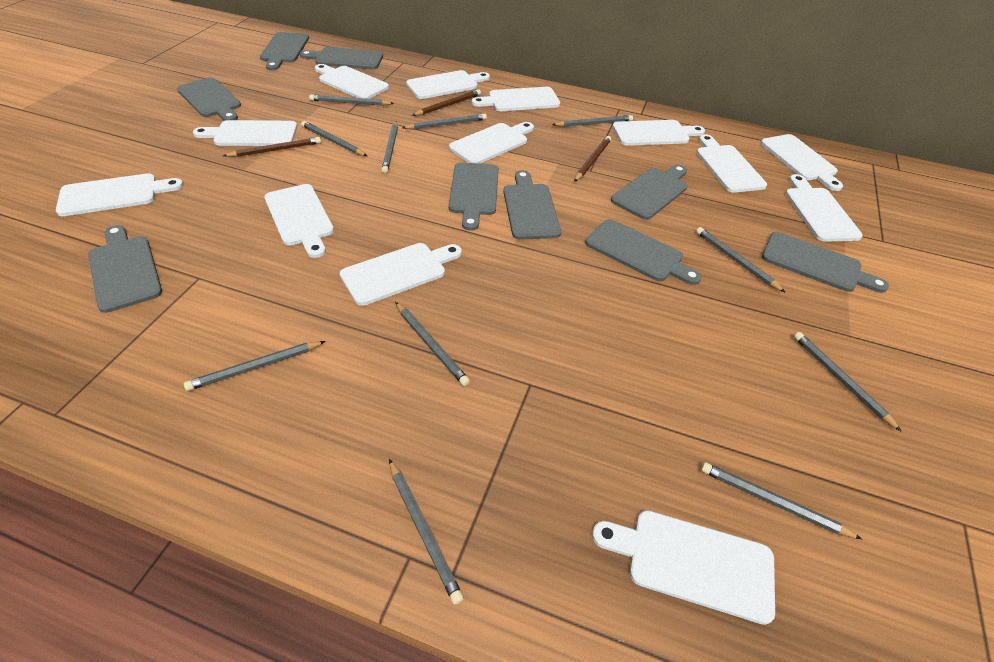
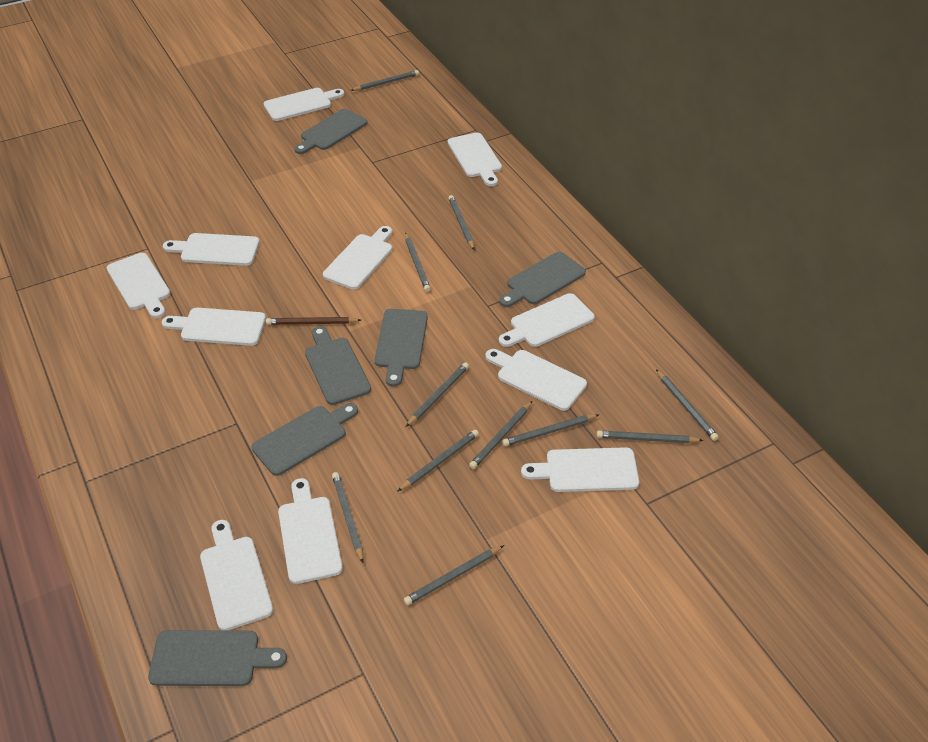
brown pencil: 3 -> 1
grey cutting board: 9 -> 6
white cutting board: 13 -> 11

